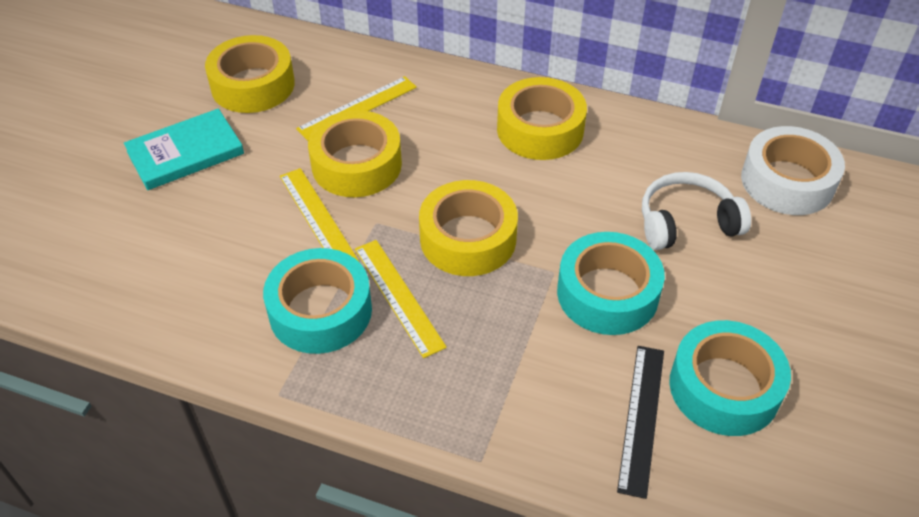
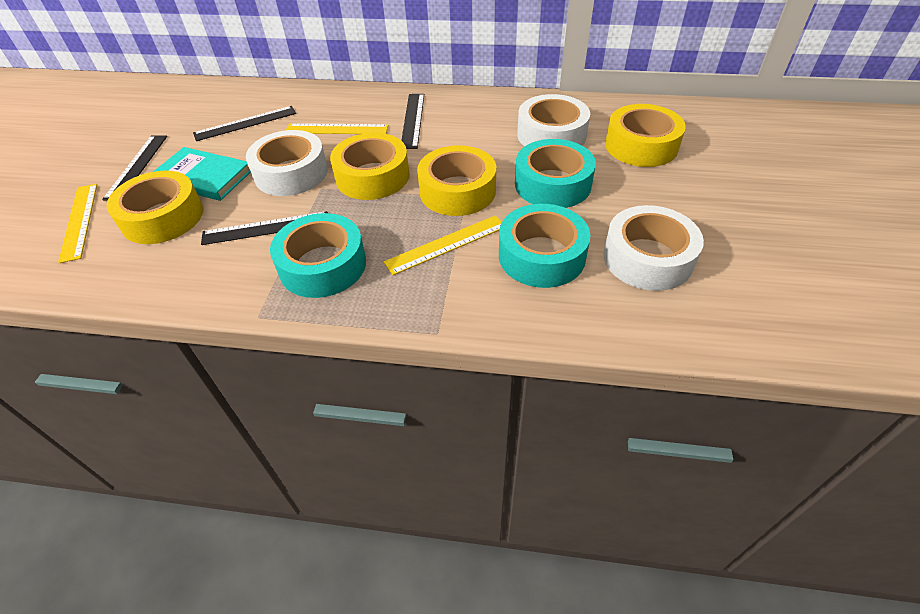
black ruler: 1 -> 4
white headphones: 1 -> 0
white tape: 1 -> 3

